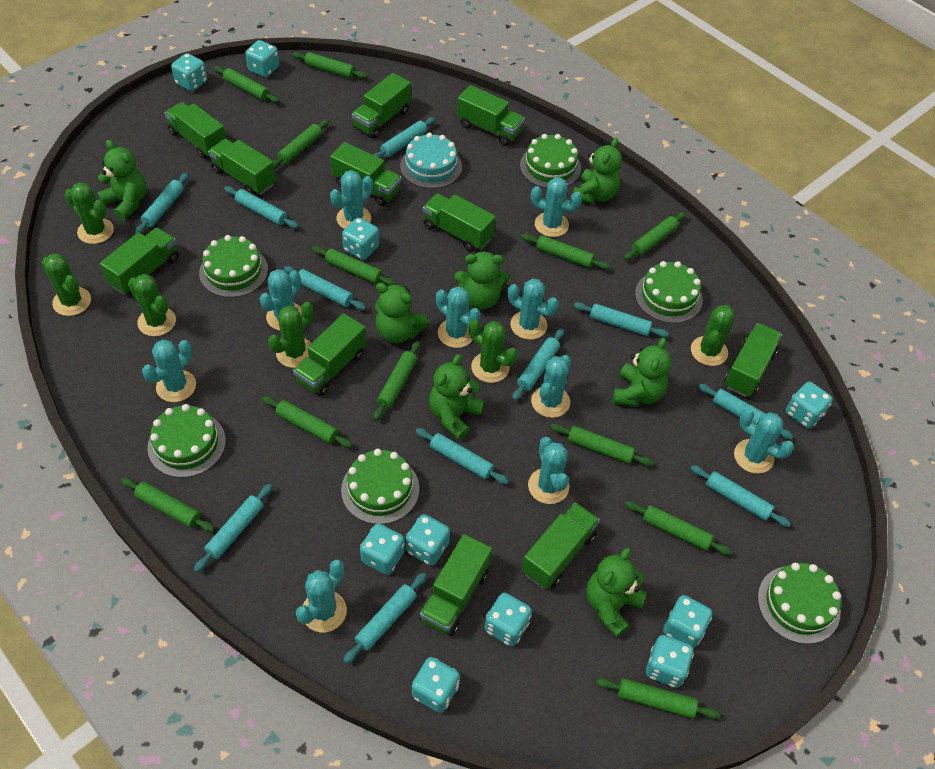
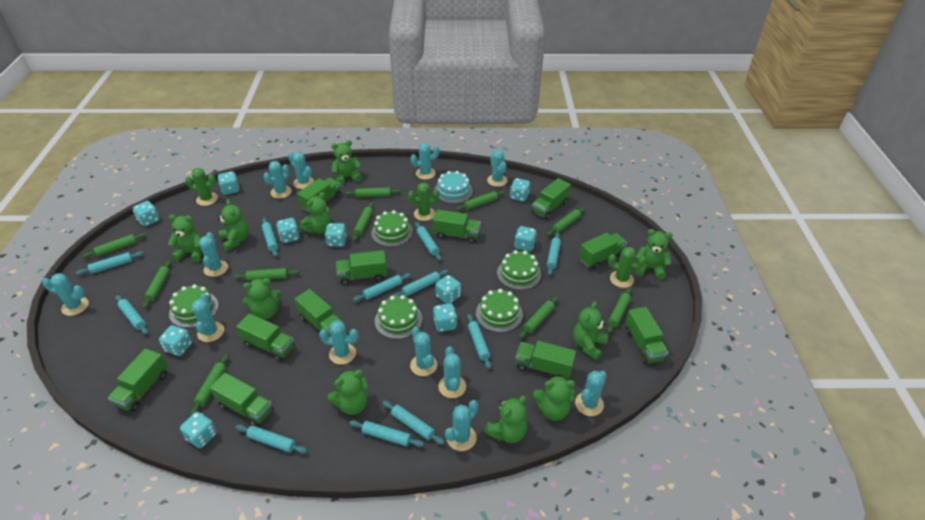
green cactus: 6 -> 3
green cake: 6 -> 5
green rolling pin: 12 -> 10
green teddy bear: 7 -> 10
turquoise cactus: 10 -> 12

